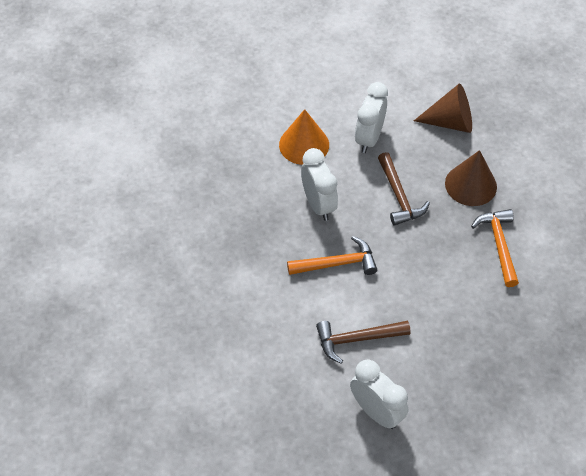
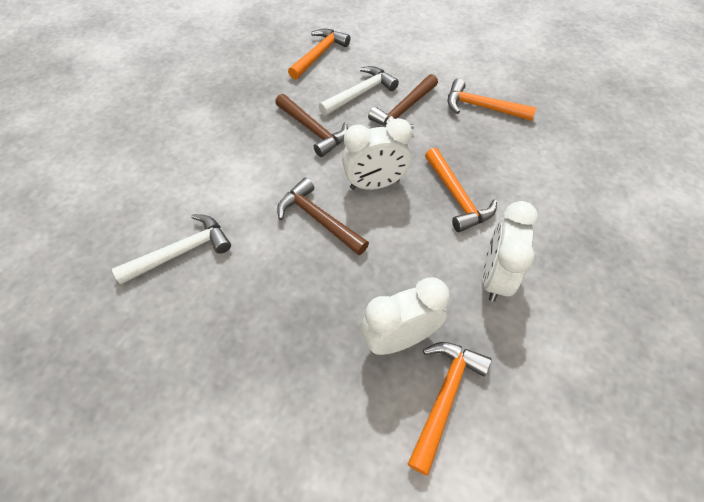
brown cone: 2 -> 0
brown hammer: 2 -> 3
orange cone: 1 -> 0
orange hammer: 2 -> 4
white hammer: 0 -> 2

